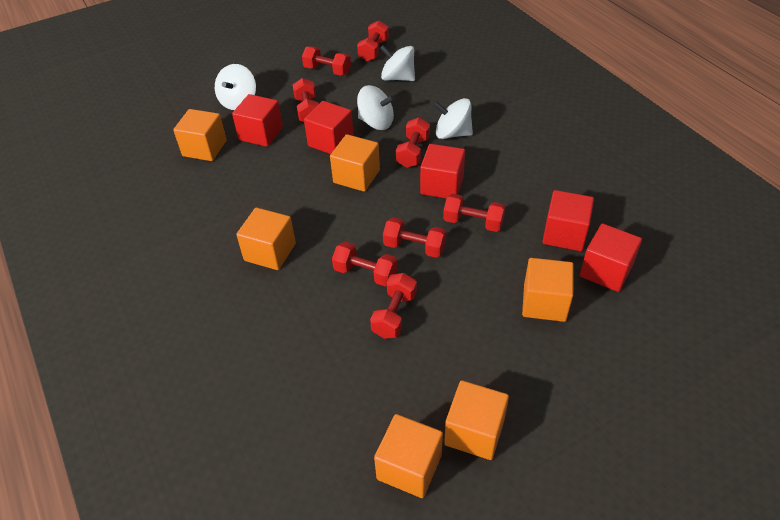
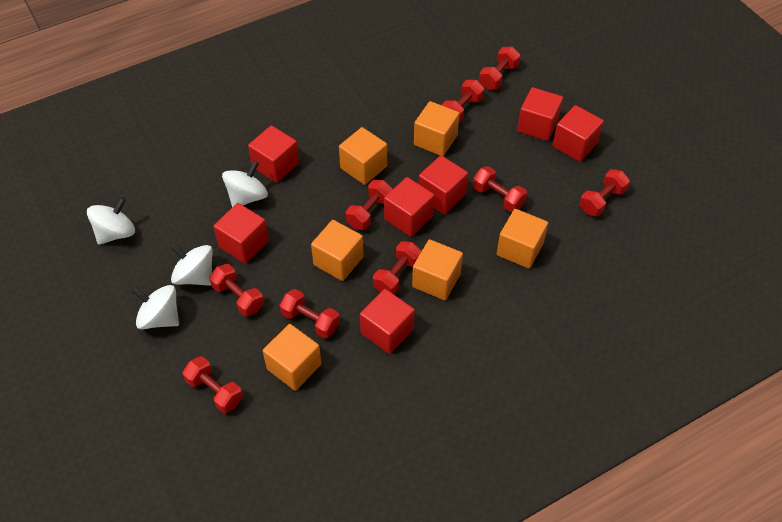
red cube: 5 -> 7
red dumbbell: 8 -> 9

